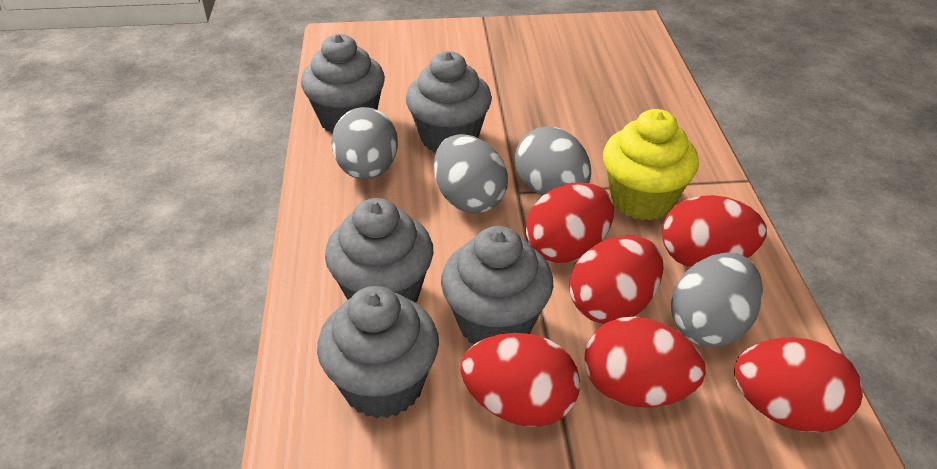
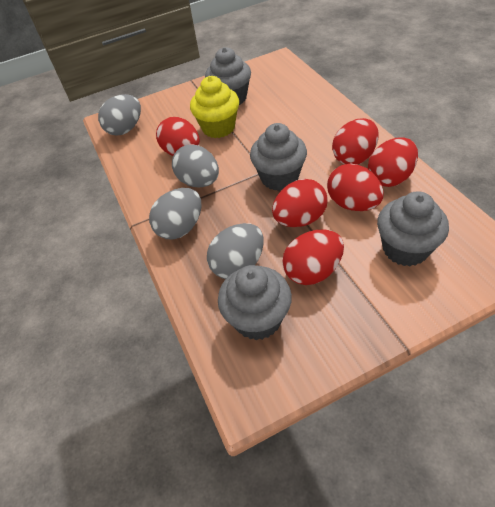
grey cupcake: 5 -> 4

